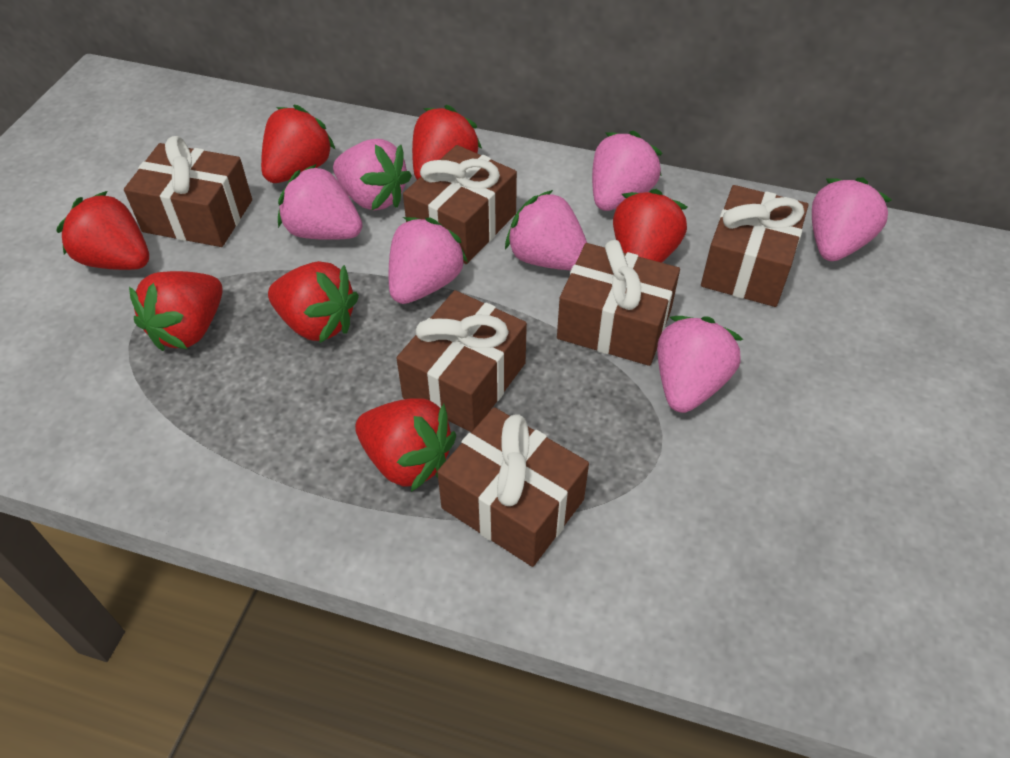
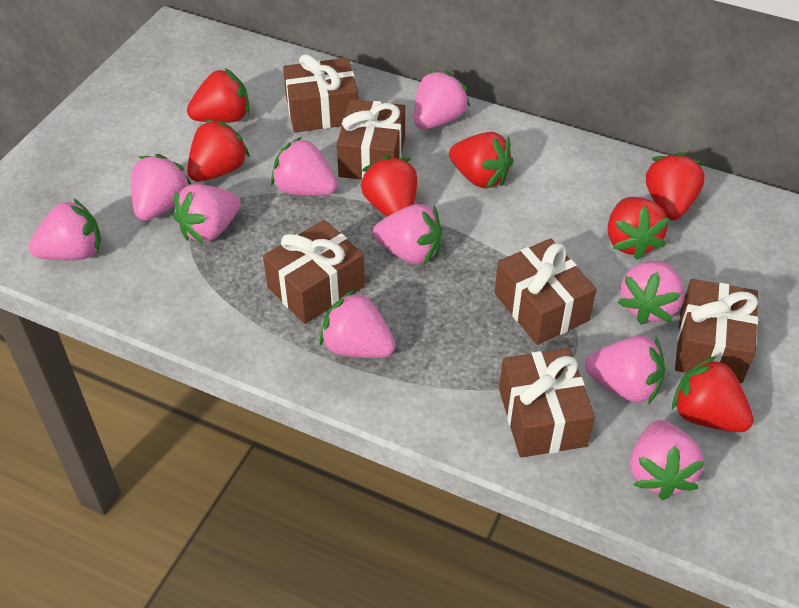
pink strawberry: 7 -> 10

